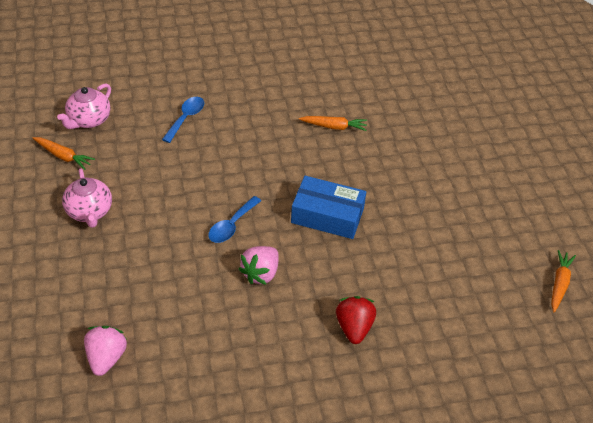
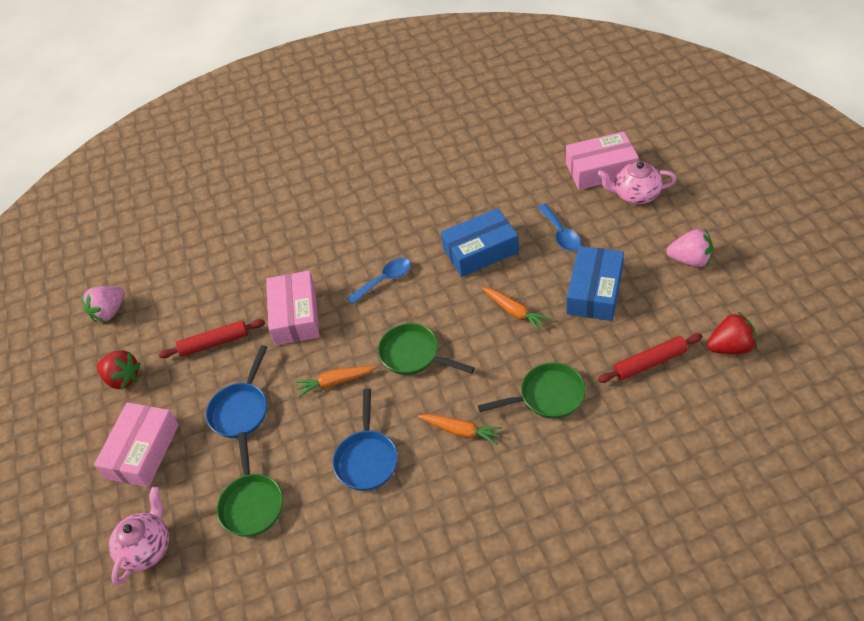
blue box: 1 -> 2
blue pan: 0 -> 2
green pan: 0 -> 3
pink box: 0 -> 3
red rolling pin: 0 -> 2
red strawberry: 1 -> 2

